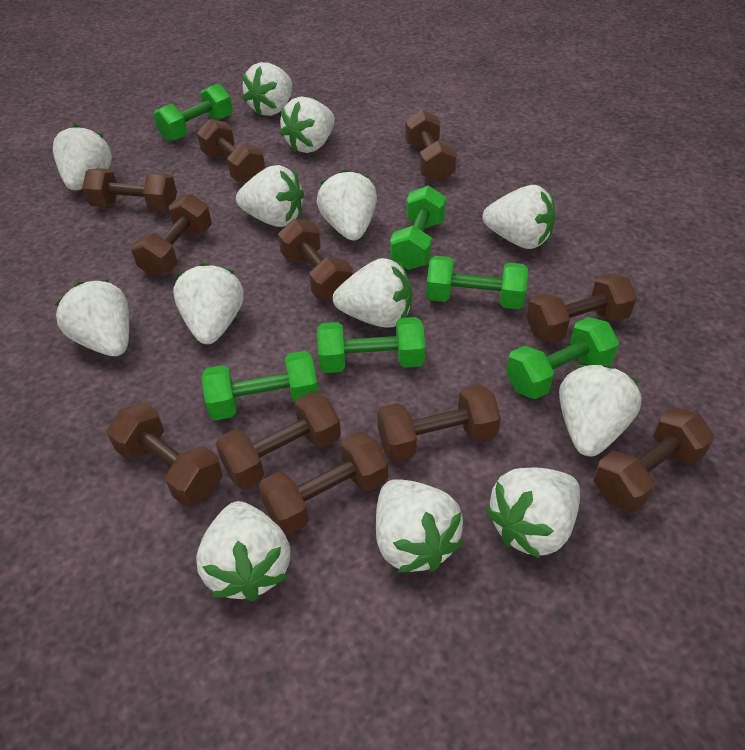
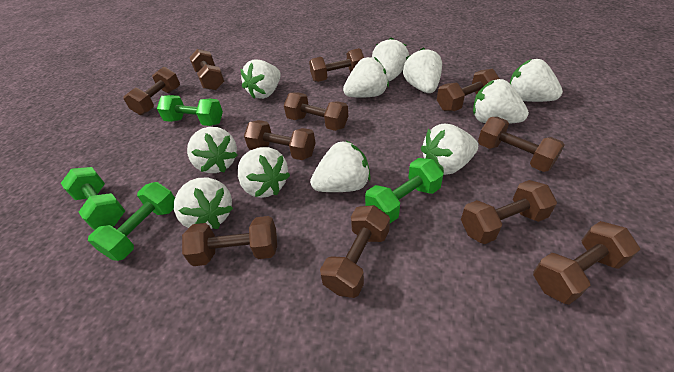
green dumbbell: 6 -> 4
white strawberry: 13 -> 11

